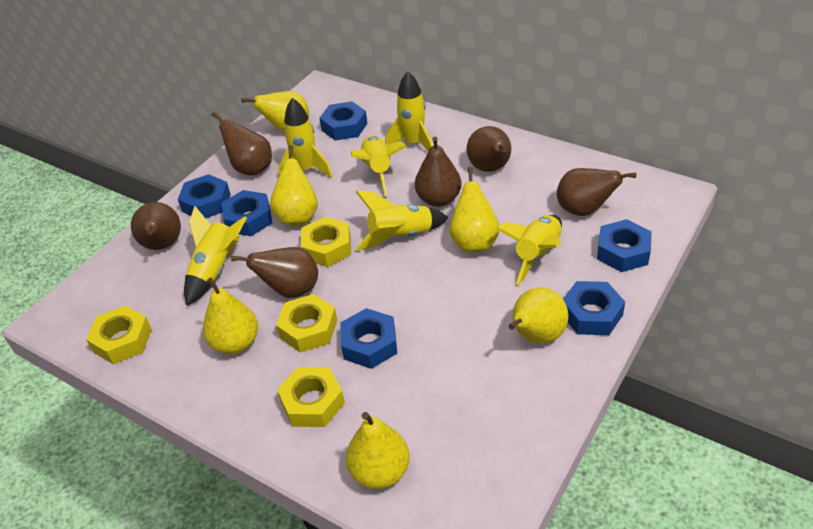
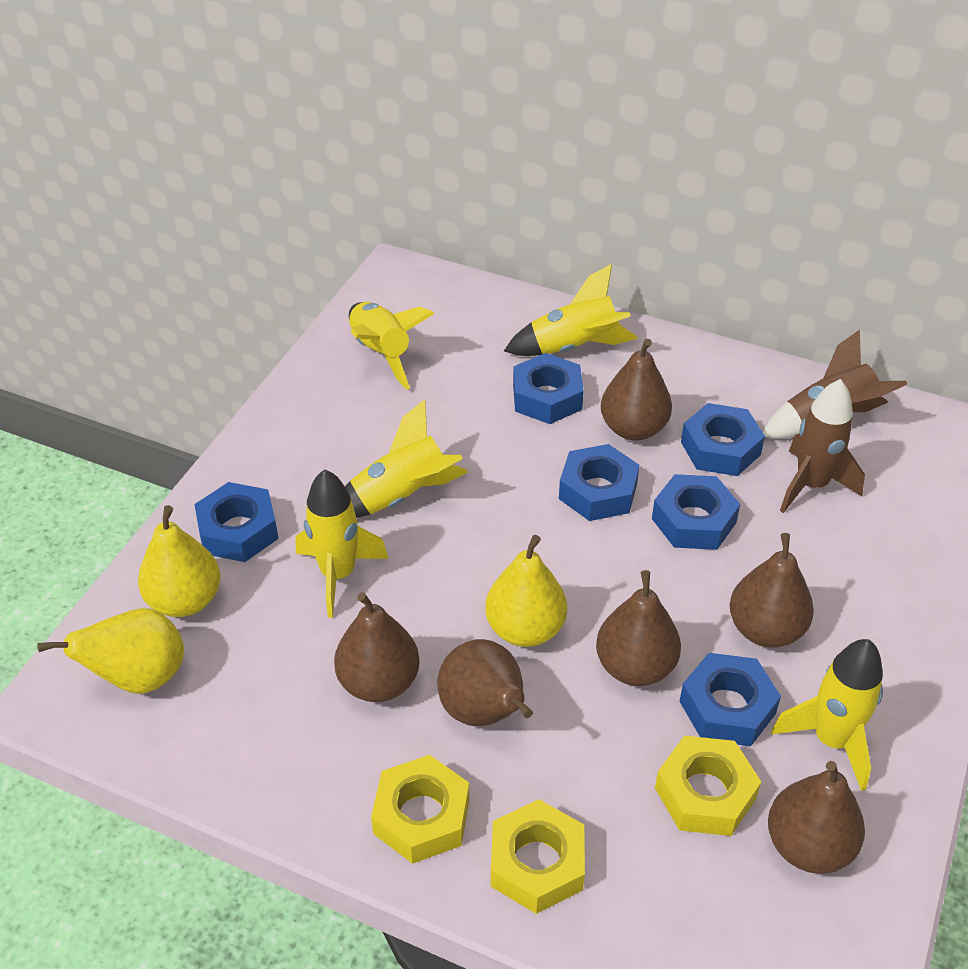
brown rocket: 0 -> 2
yellow nut: 4 -> 3
yellow pear: 6 -> 3
yellow rocket: 6 -> 5

